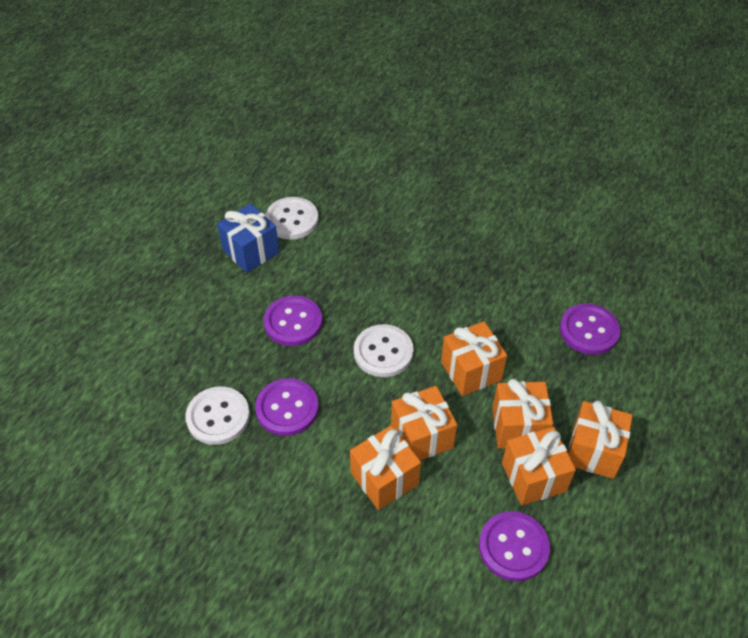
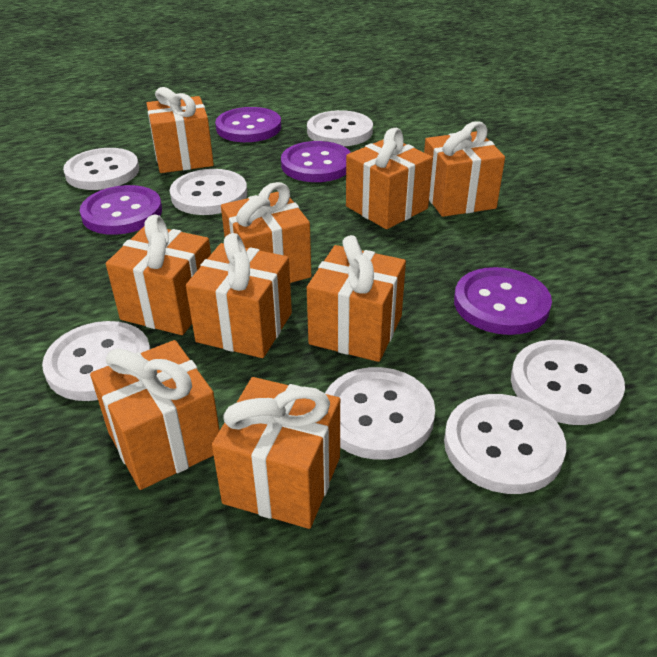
blue gift: 1 -> 0
orange gift: 6 -> 9
white button: 3 -> 7

